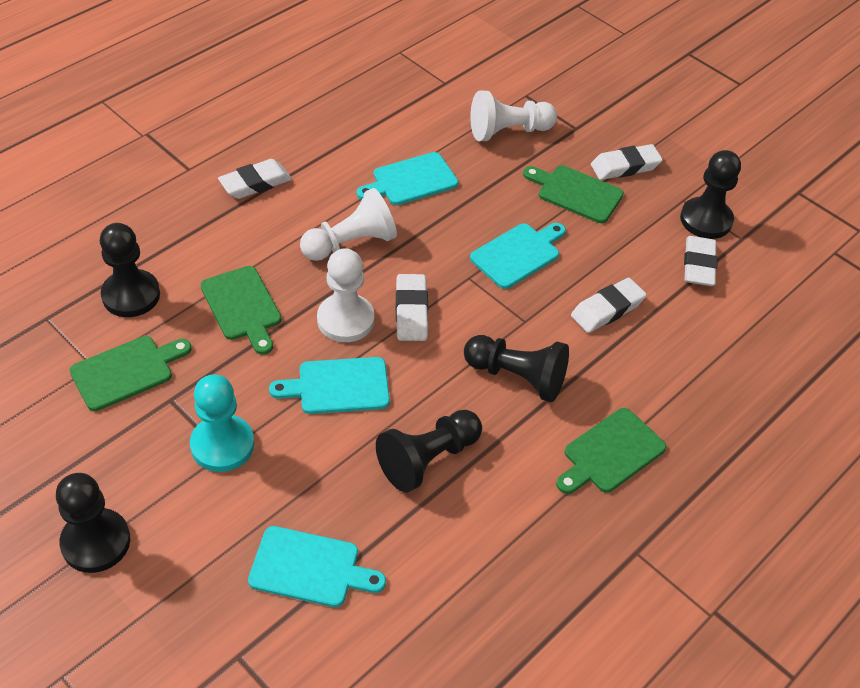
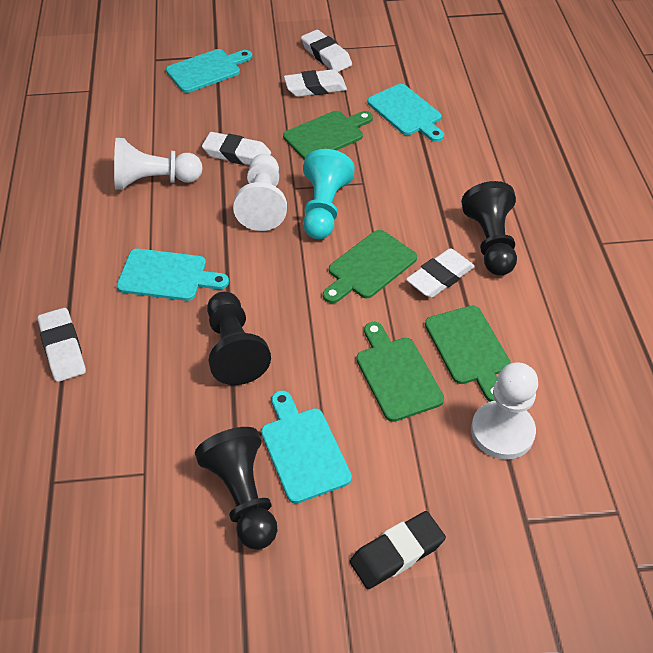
black eraser: 0 -> 1
black pawn: 5 -> 3

